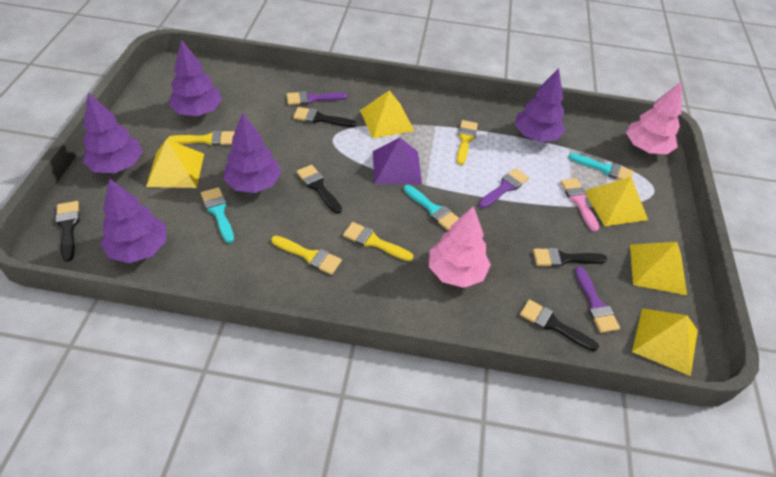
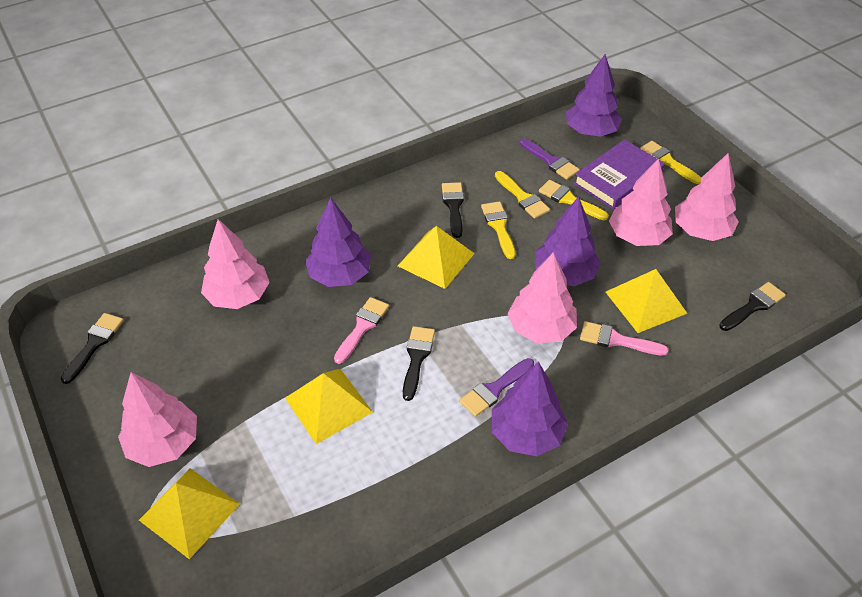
black brush: 5 -> 4
pink brush: 1 -> 2
pink tree: 2 -> 5
purple book: 0 -> 1
purple brush: 3 -> 2
purple pyramid: 1 -> 0
purple tree: 5 -> 4
turquoise brush: 3 -> 0
yellow pyramid: 5 -> 4

